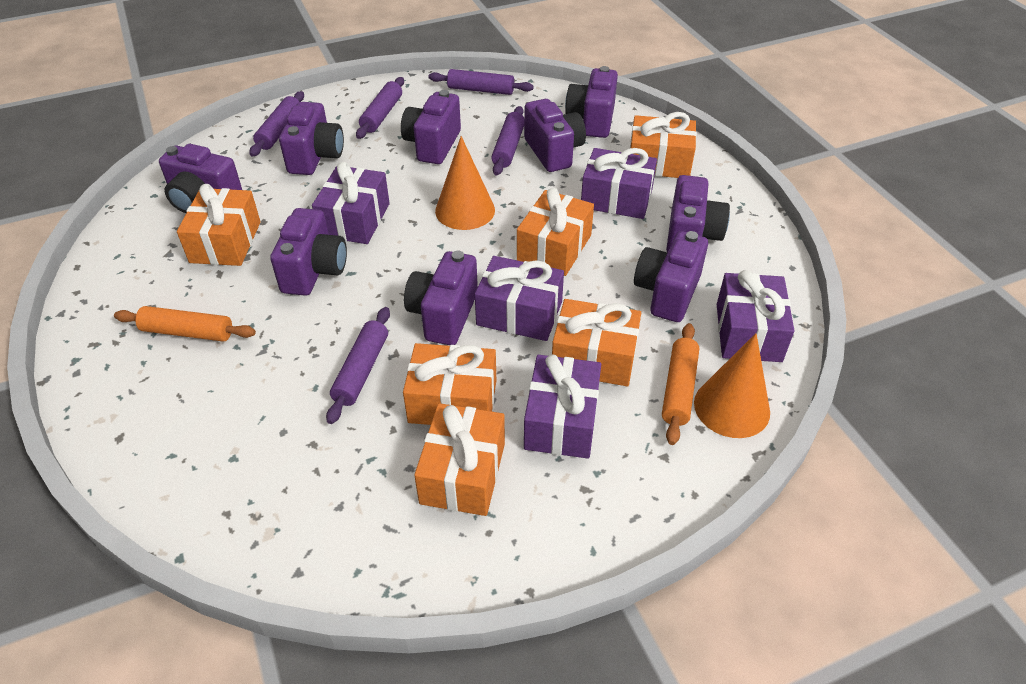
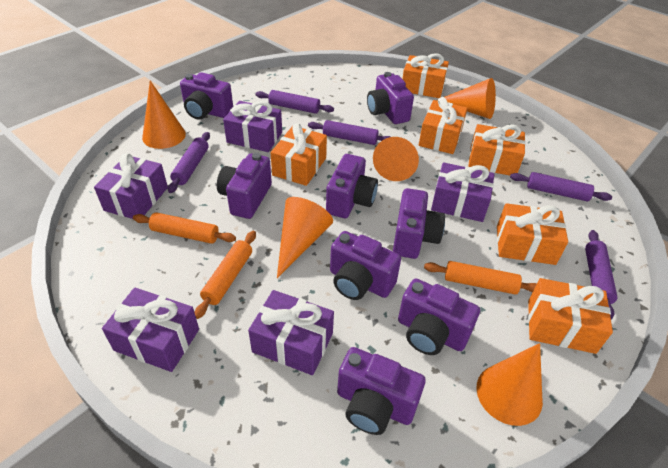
orange cone: 2 -> 5
orange rolling pin: 2 -> 3
purple camera: 9 -> 8

